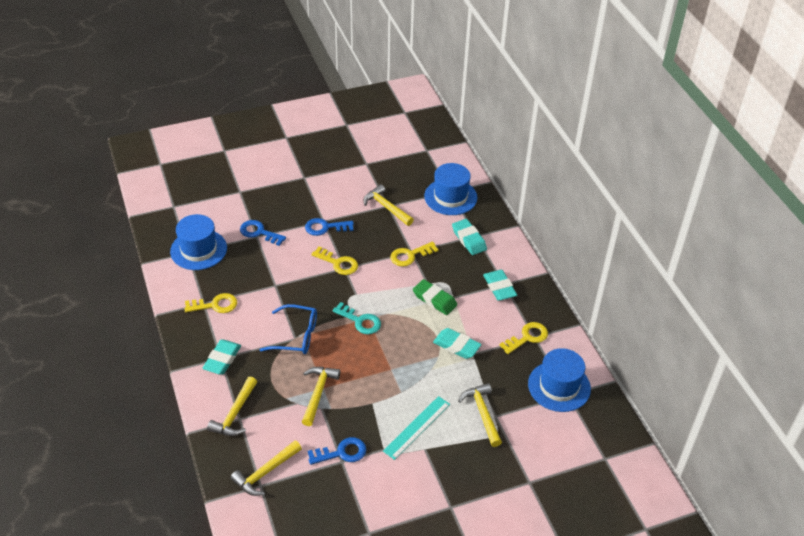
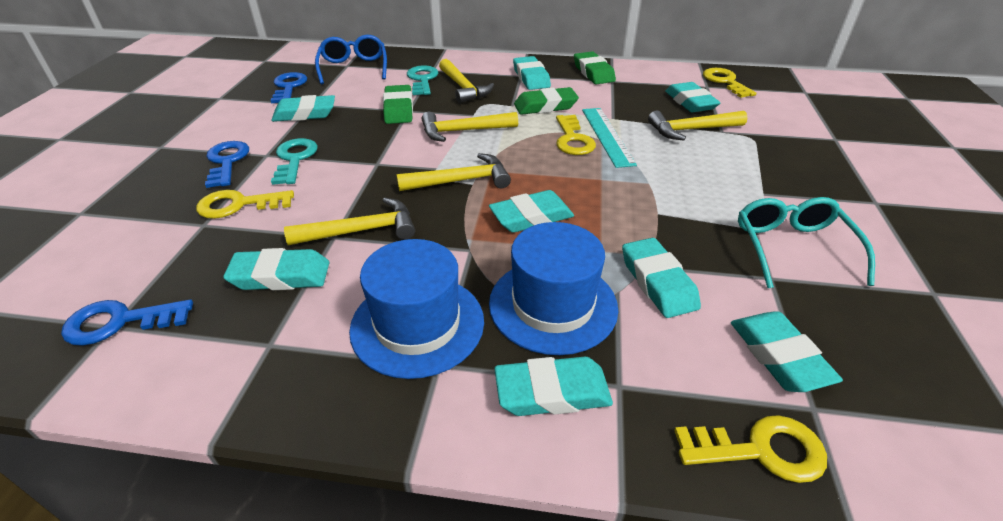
blue hat: 3 -> 2
green eraser: 1 -> 3
turquoise eraser: 4 -> 8
turquoise glasses: 0 -> 1
turquoise key: 1 -> 2

